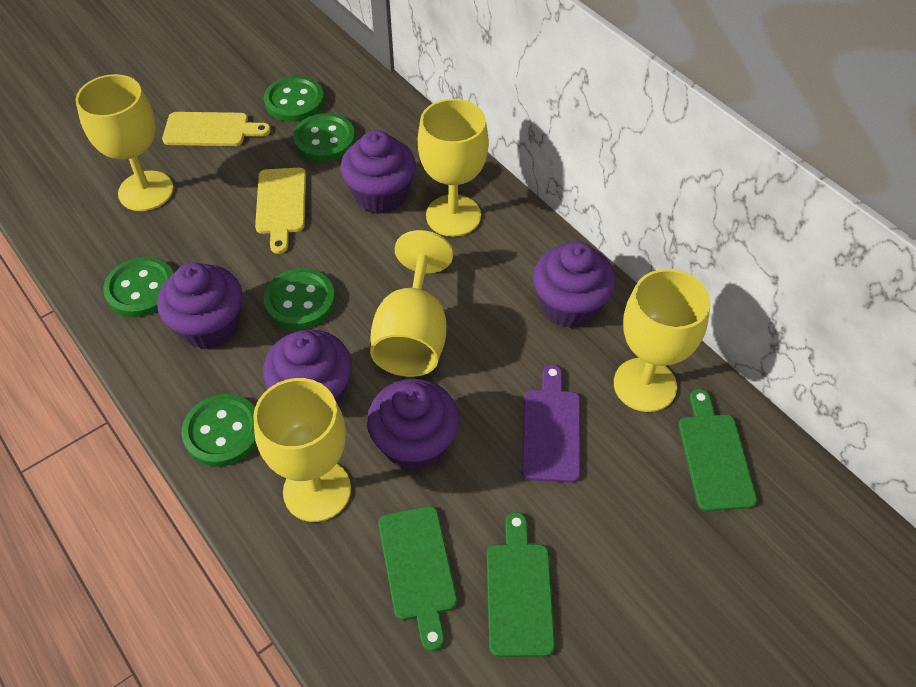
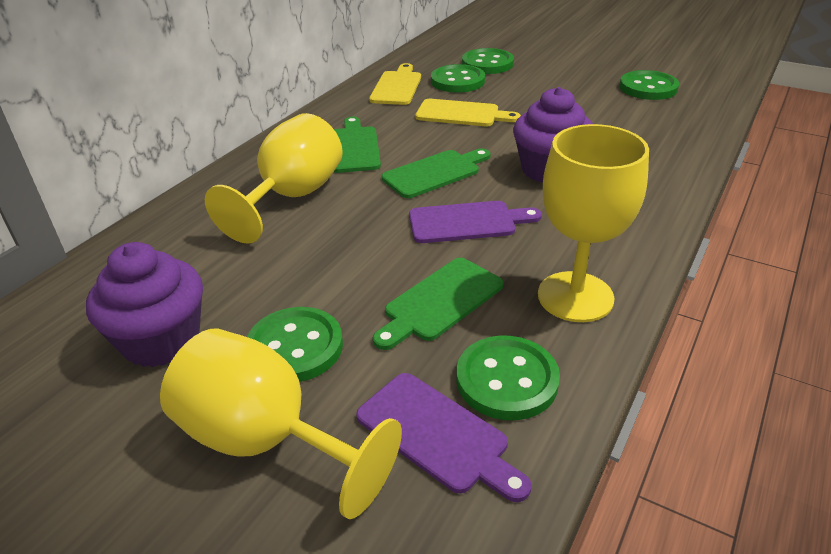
purple cupcake: 5 -> 2
purple cutting board: 1 -> 2
yellow goblet: 5 -> 3

